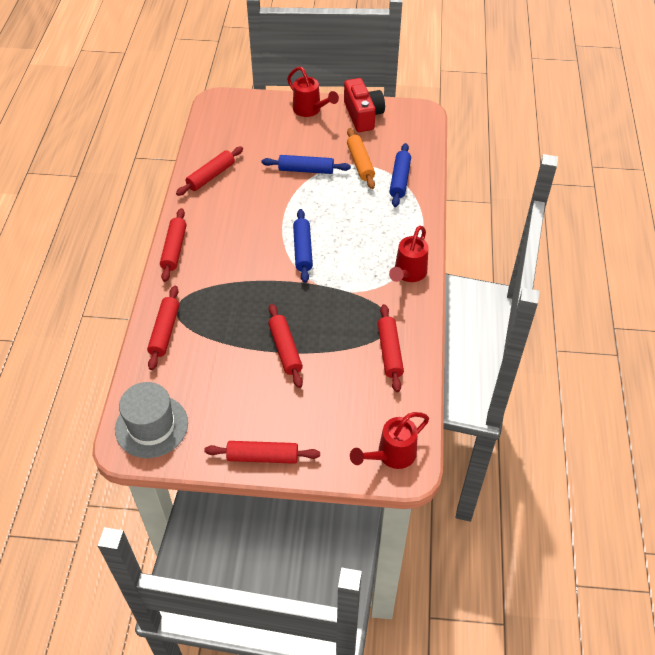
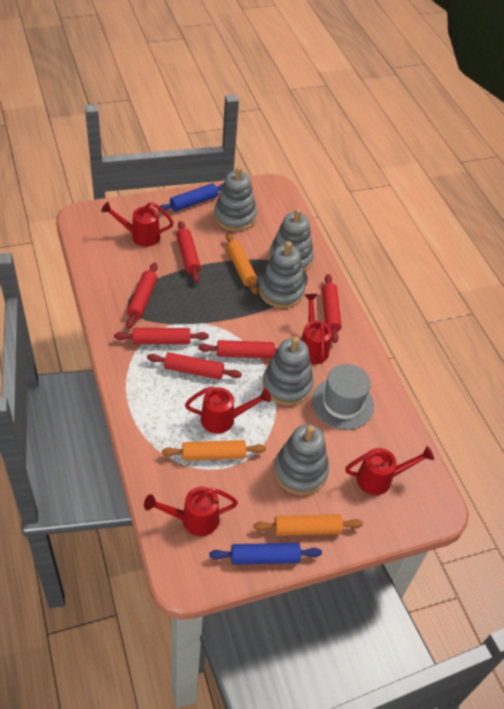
blue rolling pin: 3 -> 2
grey stacking toy: 0 -> 5
orange rolling pin: 1 -> 3
red camera: 1 -> 0
red watering can: 3 -> 5

